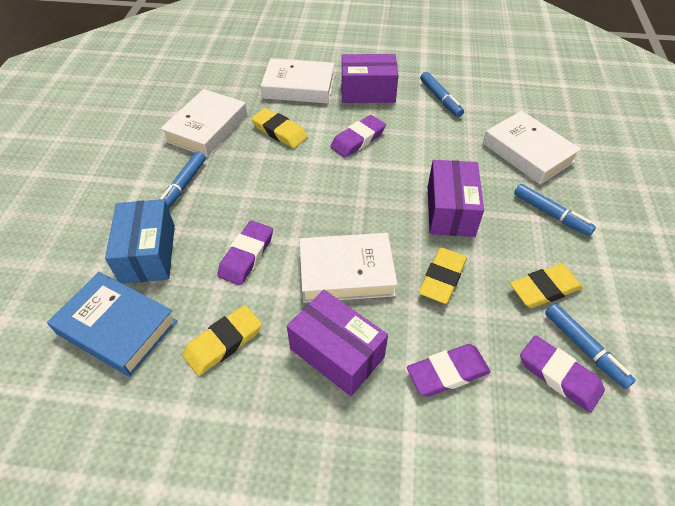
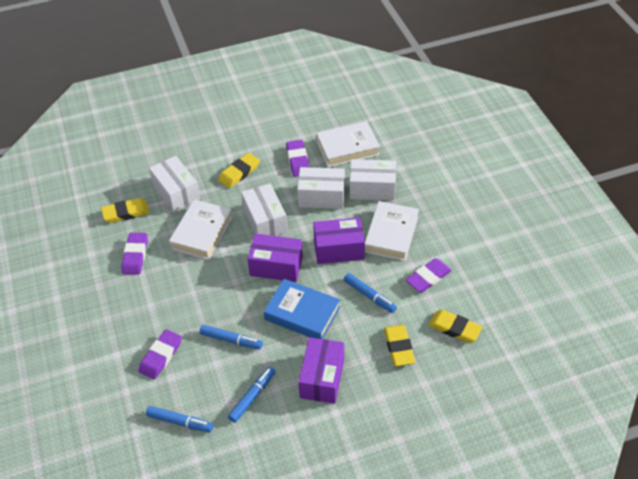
blue box: 1 -> 0
white book: 4 -> 3
white box: 0 -> 4

